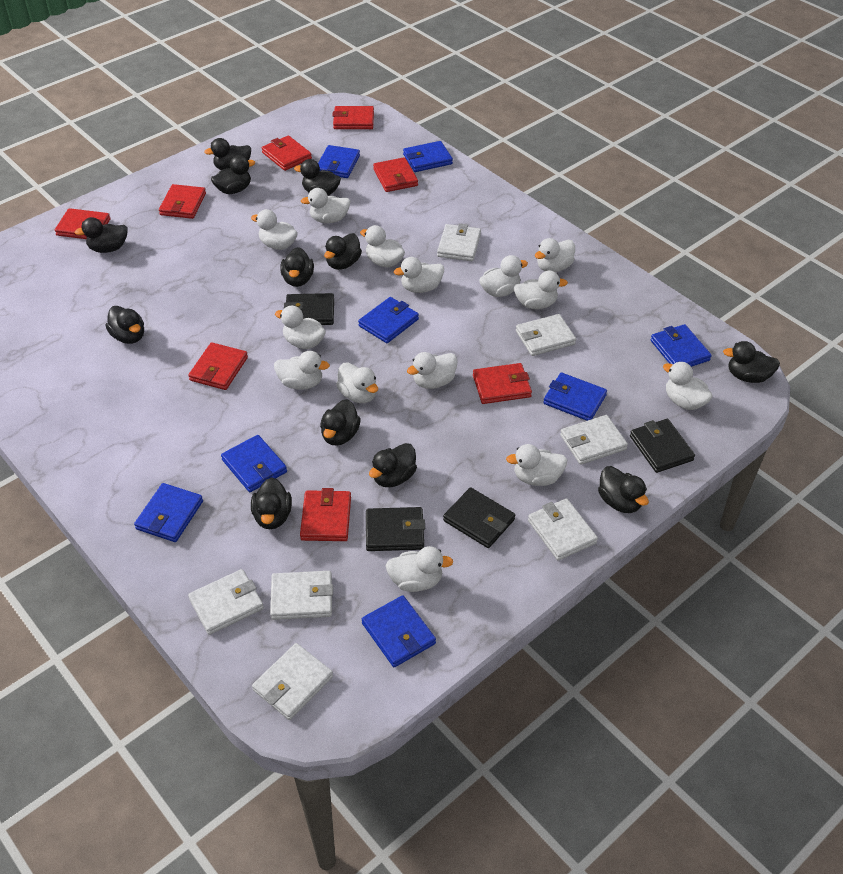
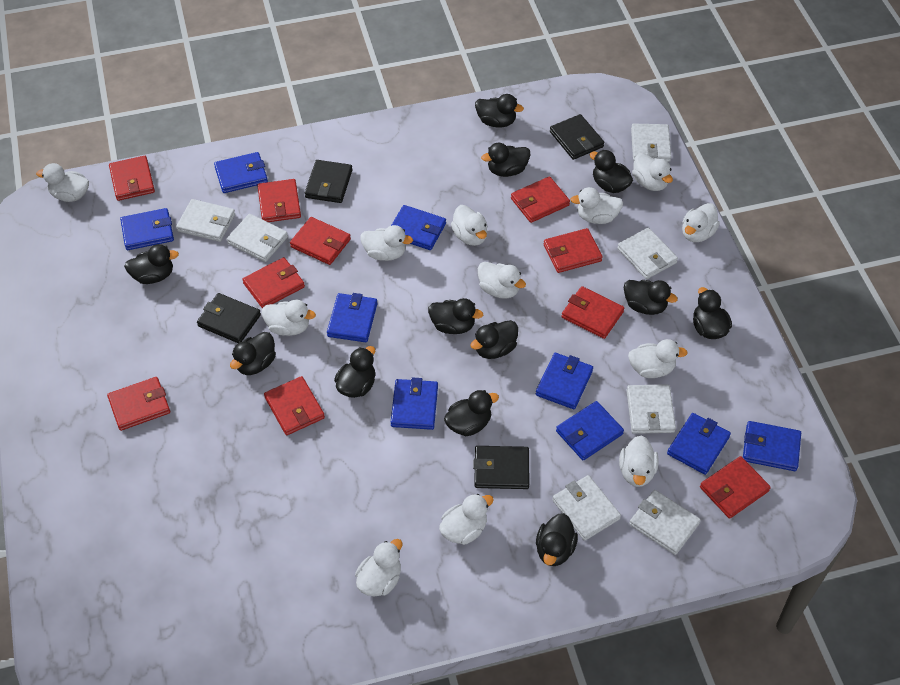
blue wallet: 8 -> 9
red wallet: 8 -> 10
white duck: 14 -> 12

